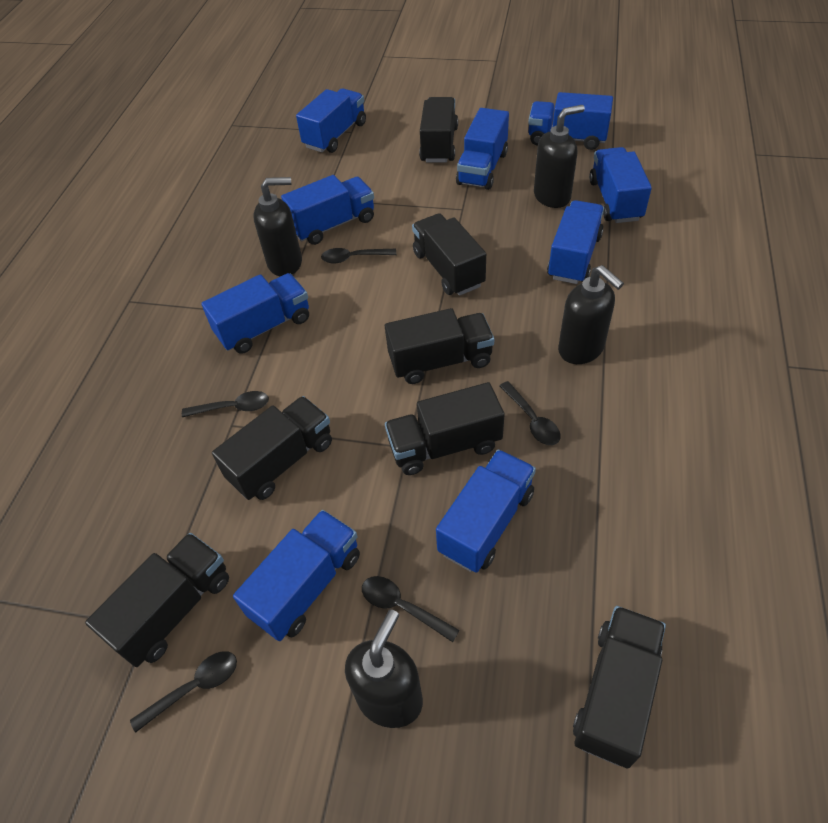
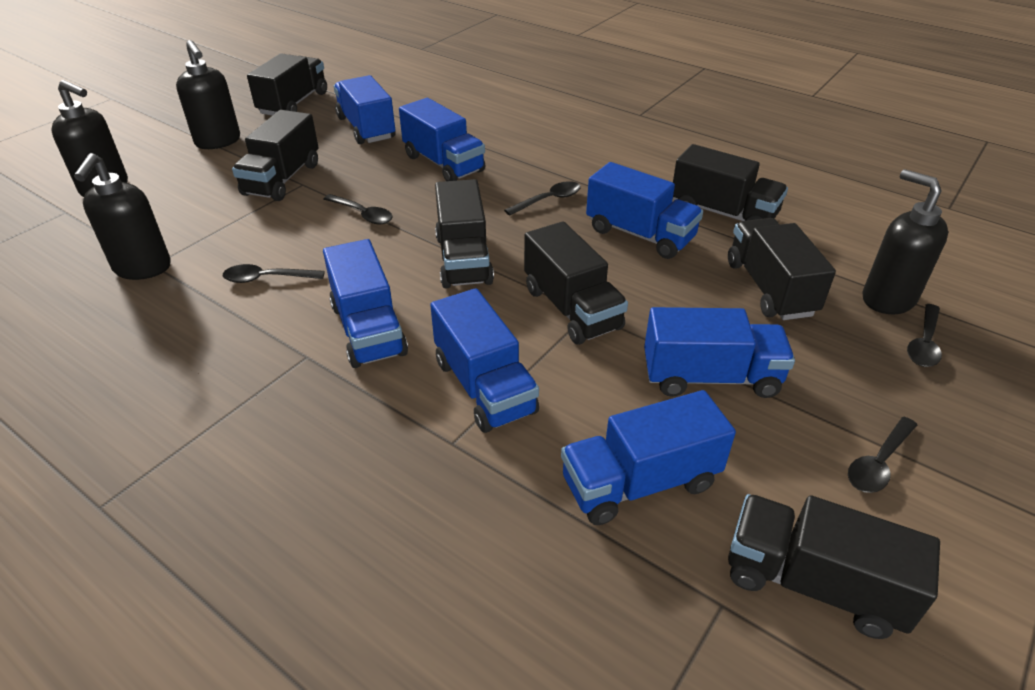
blue truck: 9 -> 7

